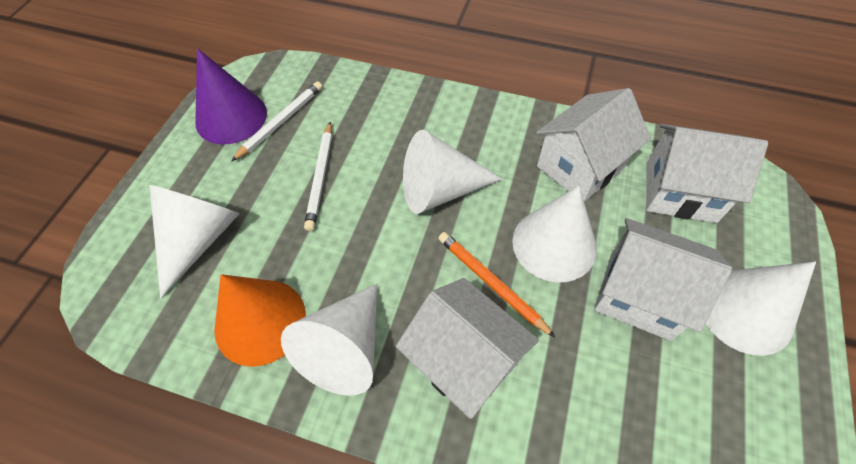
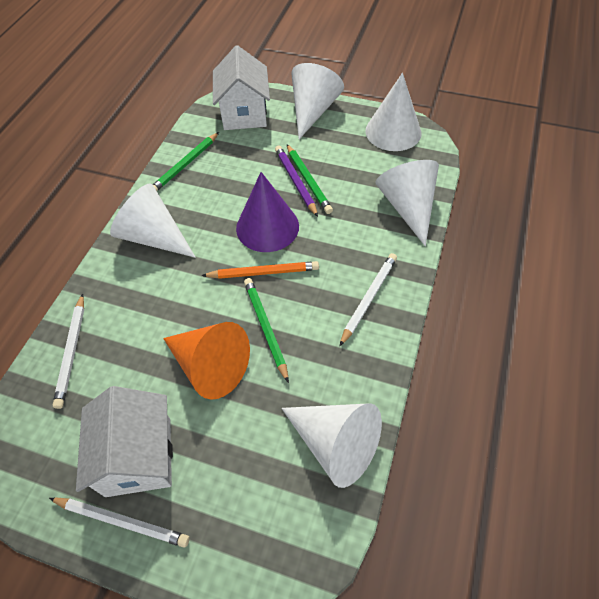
green pencil: 0 -> 3
purple pencil: 0 -> 1
white house: 4 -> 2
white pencil: 2 -> 3

